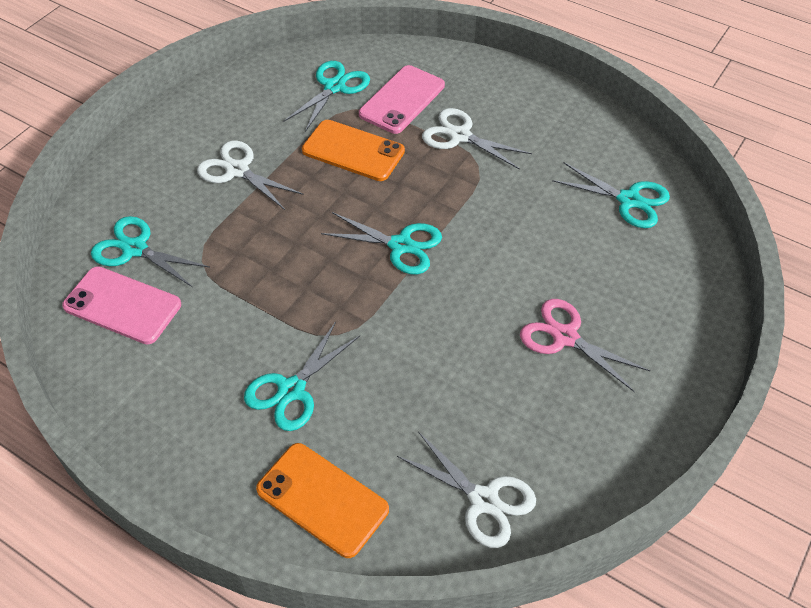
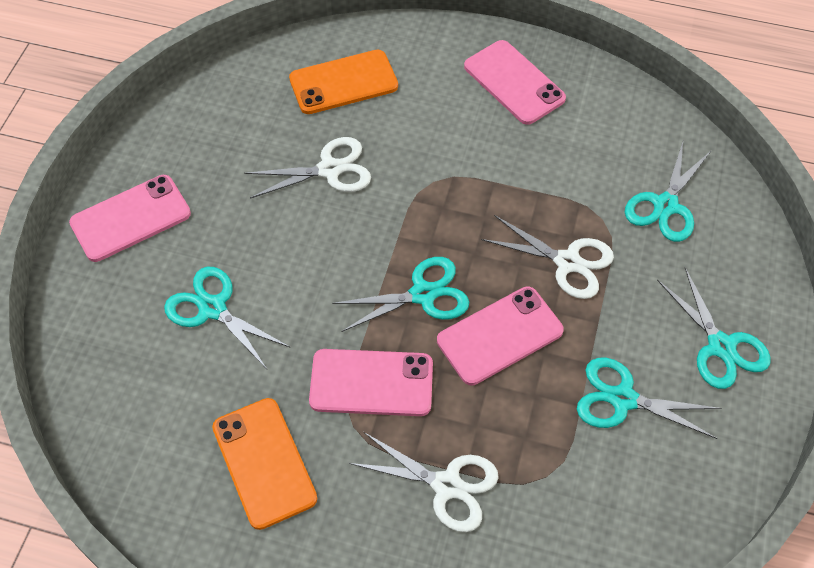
pink phone: 2 -> 4
pink scissors: 1 -> 0

